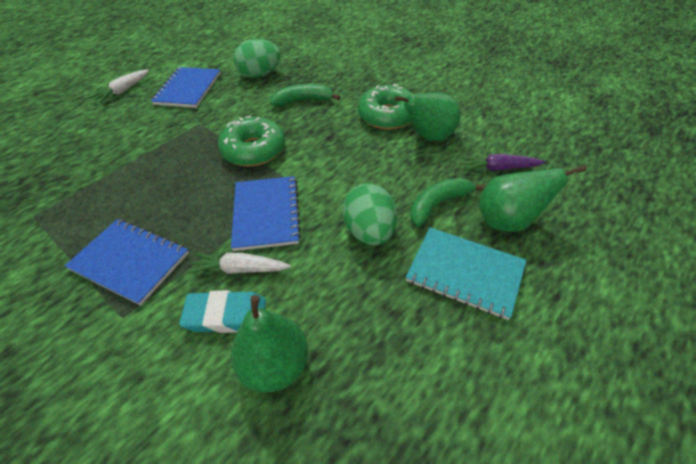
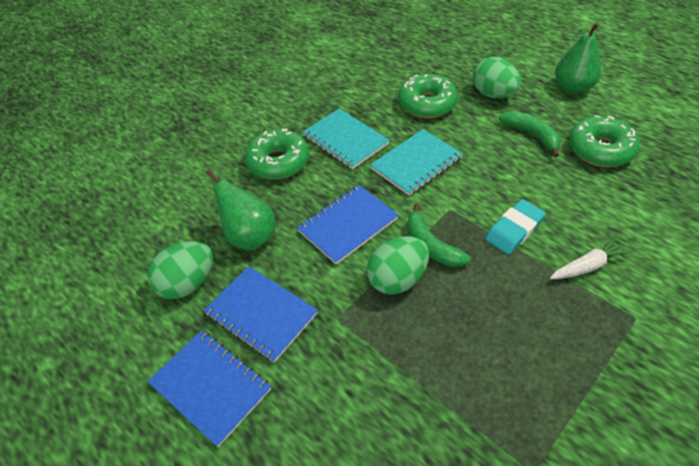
green donut: 2 -> 3
green egg: 2 -> 3
green pear: 3 -> 2
purple carrot: 1 -> 0
turquoise notebook: 1 -> 2
white carrot: 2 -> 1

